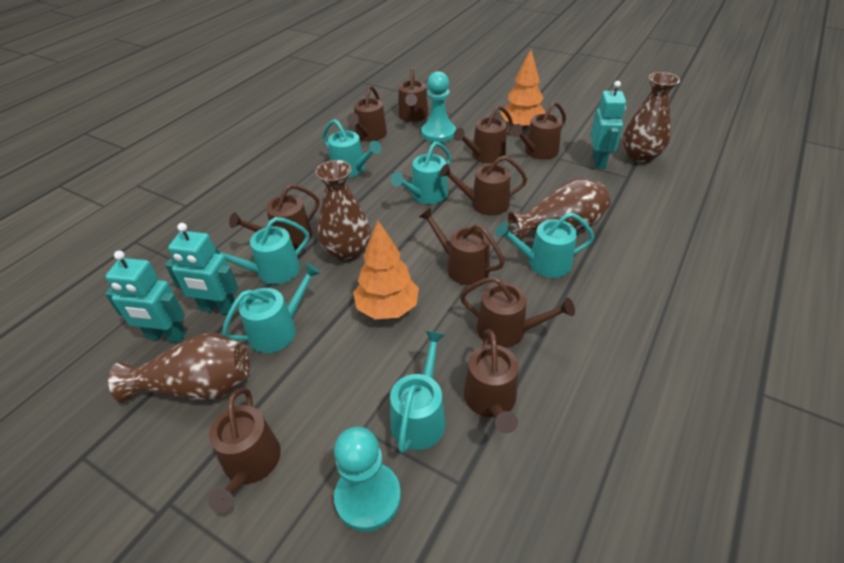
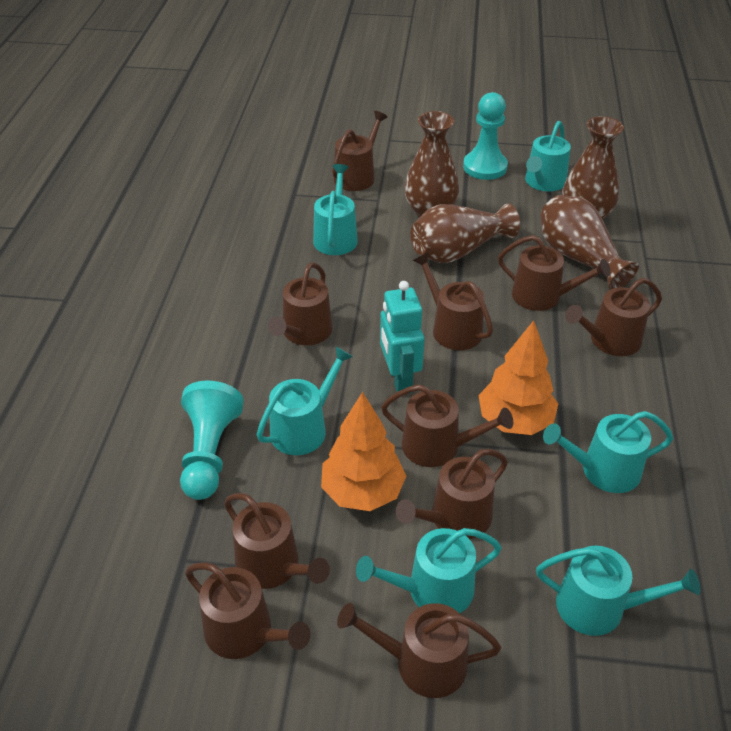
turquoise robot: 3 -> 1

